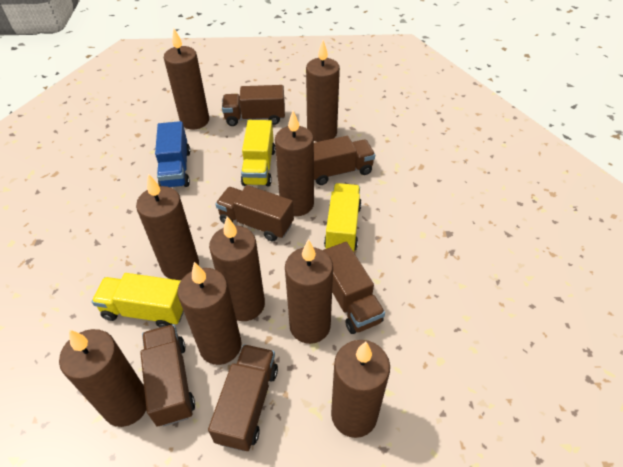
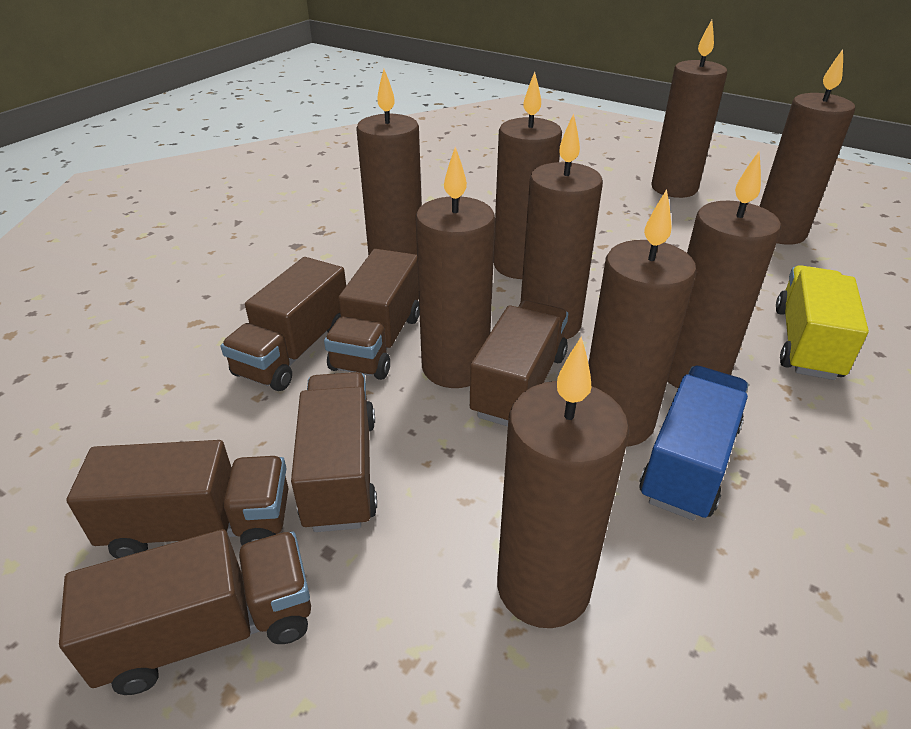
yellow truck: 3 -> 1

